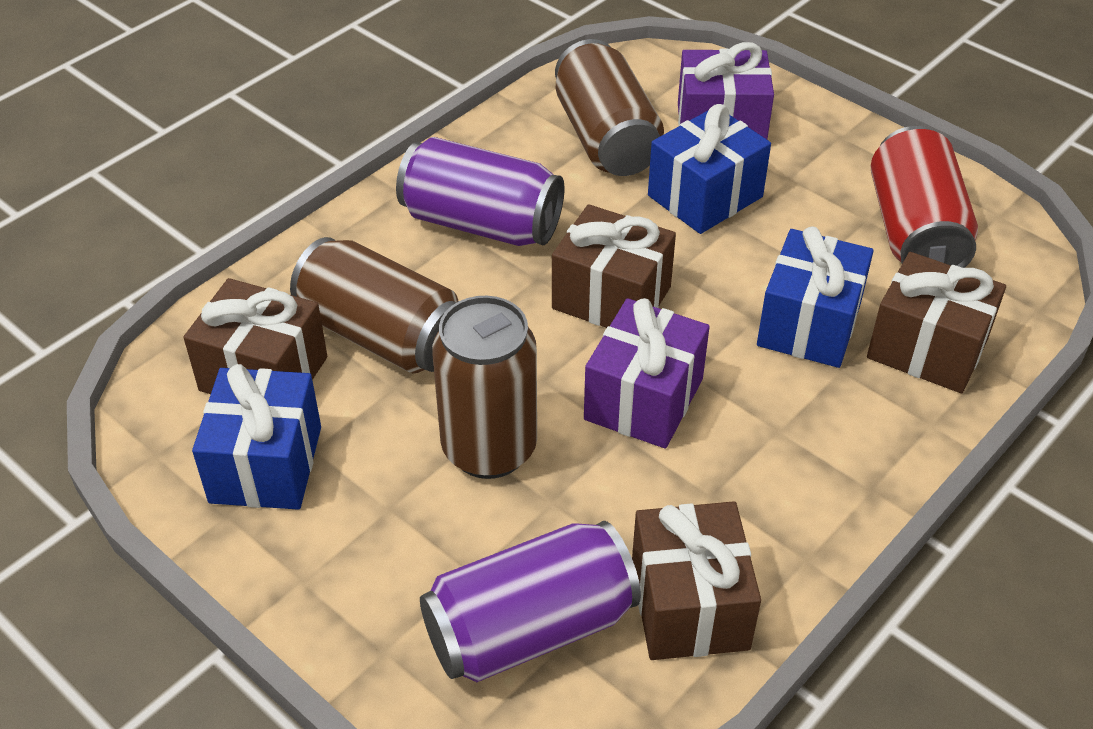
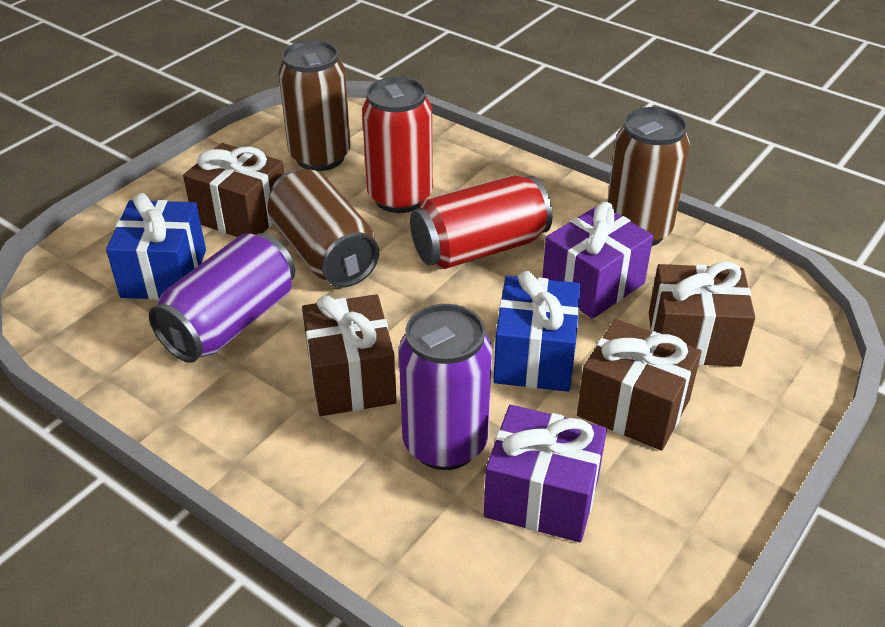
blue gift: 3 -> 2
red can: 1 -> 2

